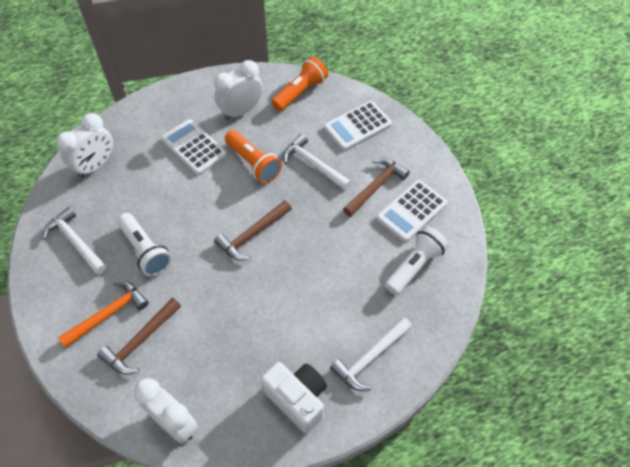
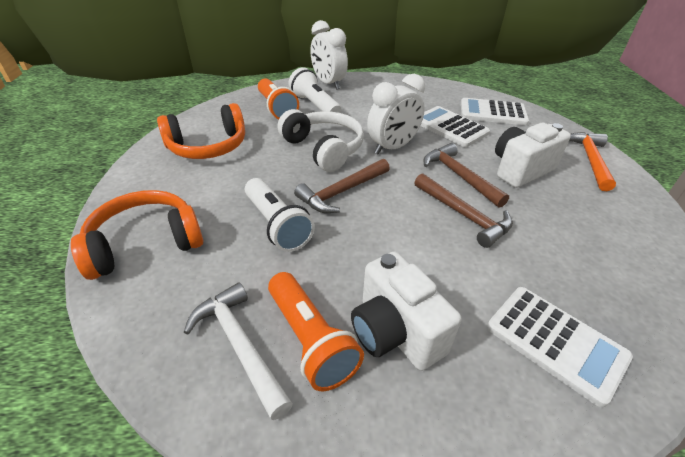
orange headphones: 0 -> 2
white camera: 1 -> 2
white clock: 3 -> 2
white hammer: 3 -> 1
white headphones: 0 -> 1

